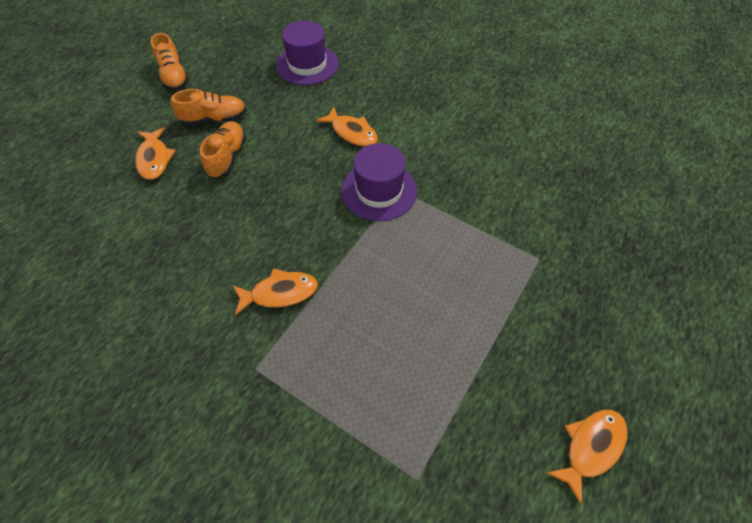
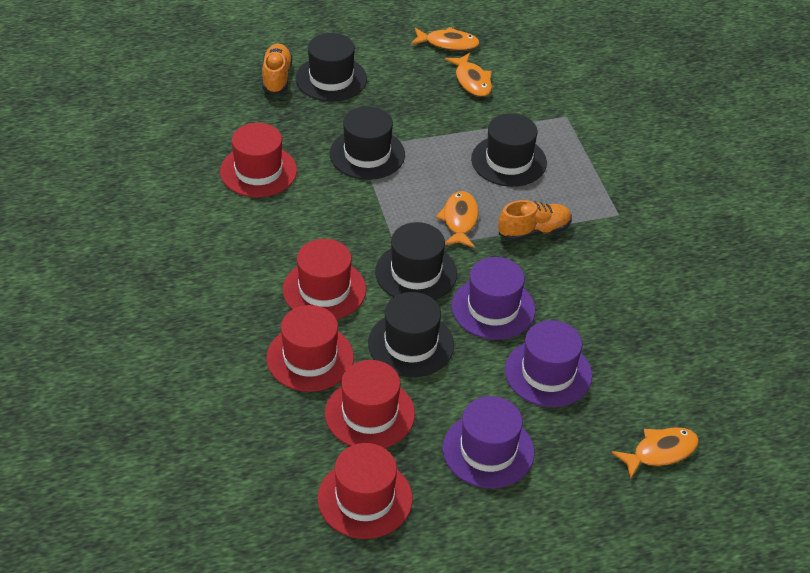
black hat: 0 -> 5
orange shoe: 3 -> 2
purple hat: 2 -> 3
red hat: 0 -> 5

